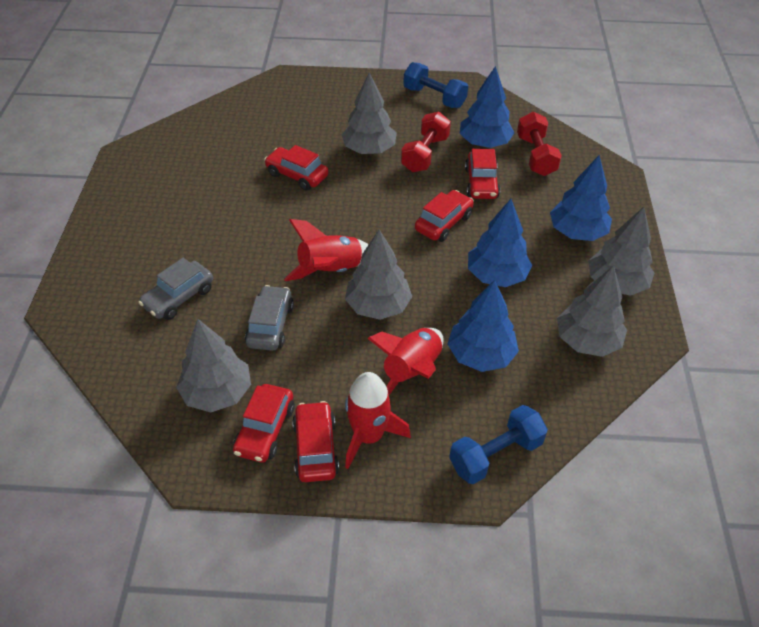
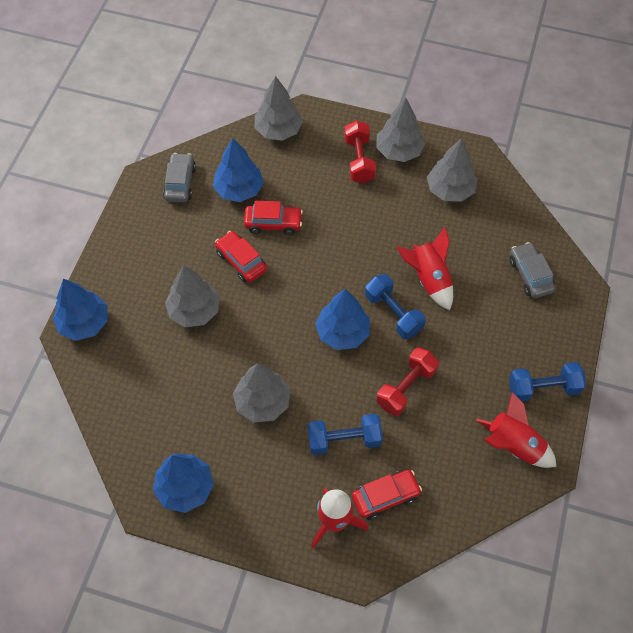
blue dumbbell: 2 -> 3
red car: 5 -> 3

